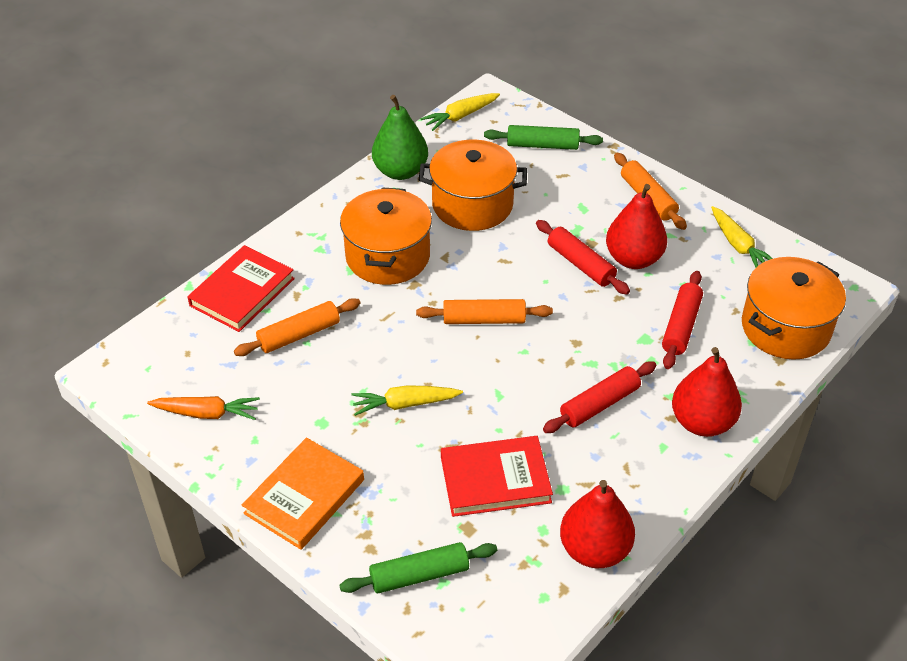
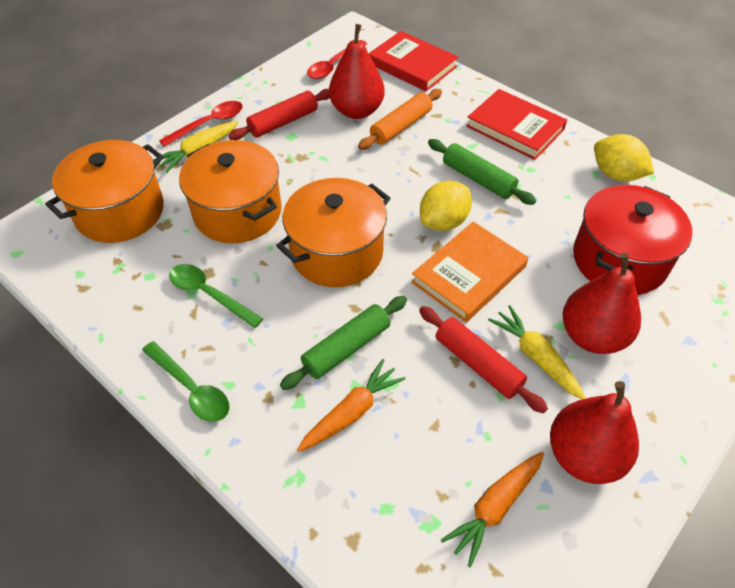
green pear: 1 -> 0
green spoon: 0 -> 2
orange carrot: 1 -> 2
orange rolling pin: 3 -> 1
red pot: 0 -> 1
red rolling pin: 3 -> 2
red spoon: 0 -> 2
yellow carrot: 3 -> 2
yellow lemon: 0 -> 2

